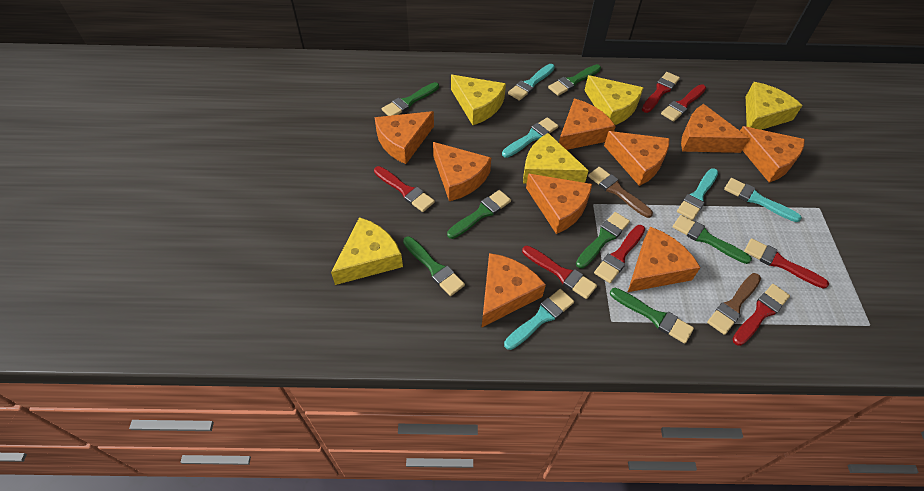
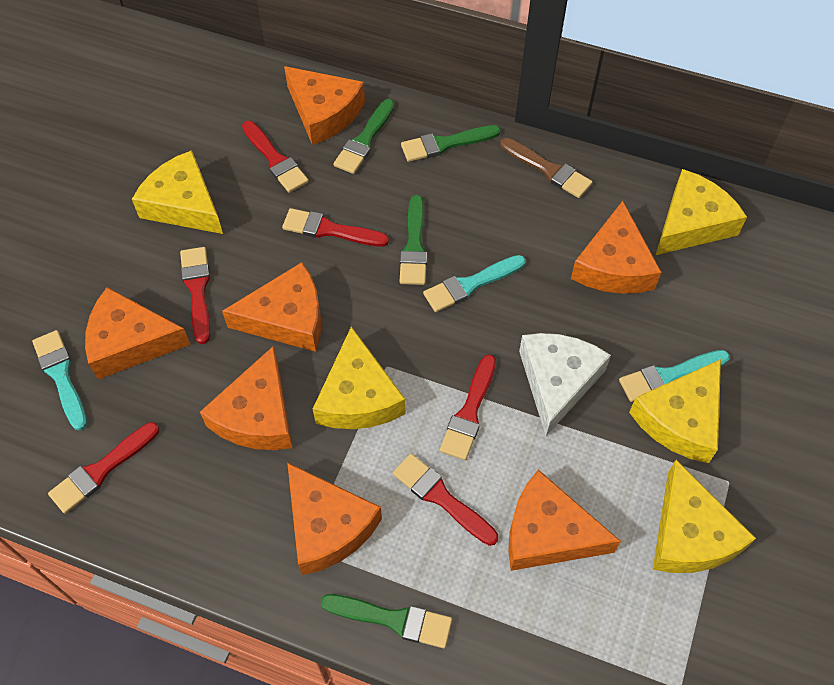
brown brush: 2 -> 1
green brush: 7 -> 4
orange cheese: 9 -> 7
red brush: 7 -> 6
turquoise brush: 5 -> 3
white cheese: 0 -> 1

